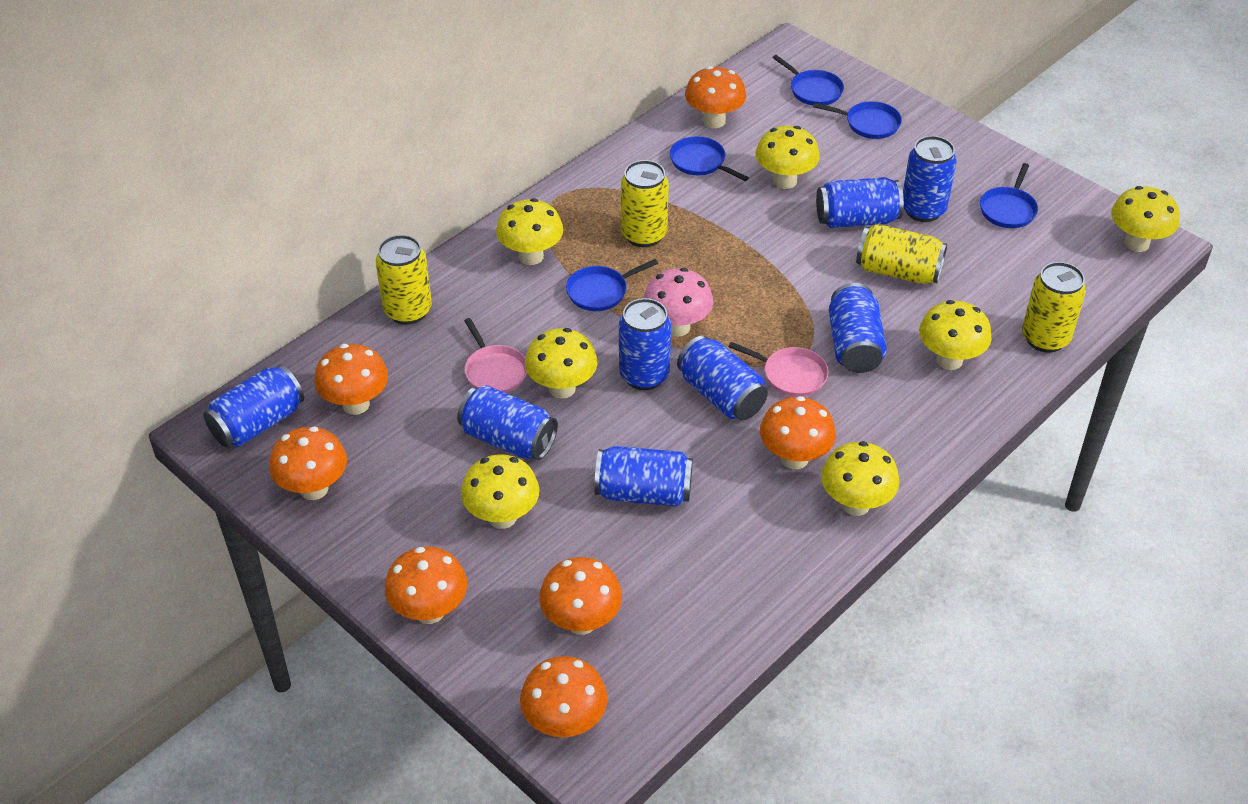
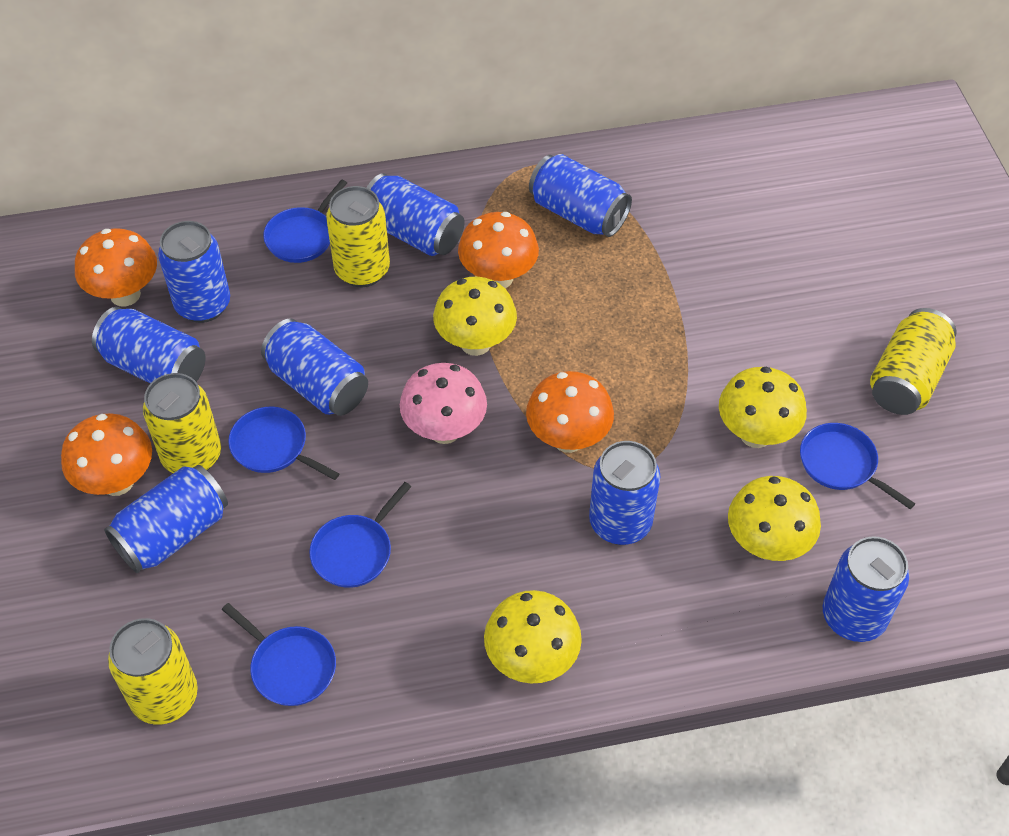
orange mushroom: 7 -> 4
pink pan: 2 -> 0
yellow mushroom: 7 -> 4

